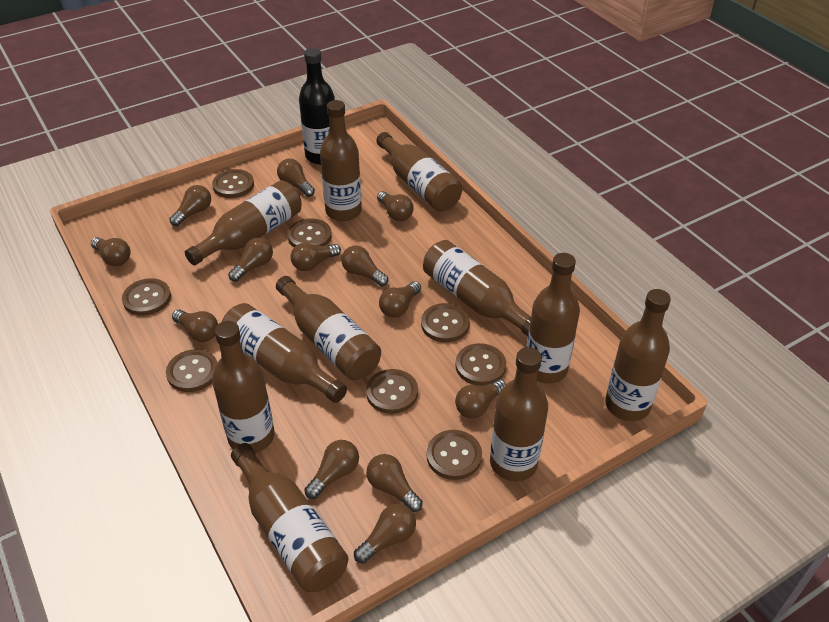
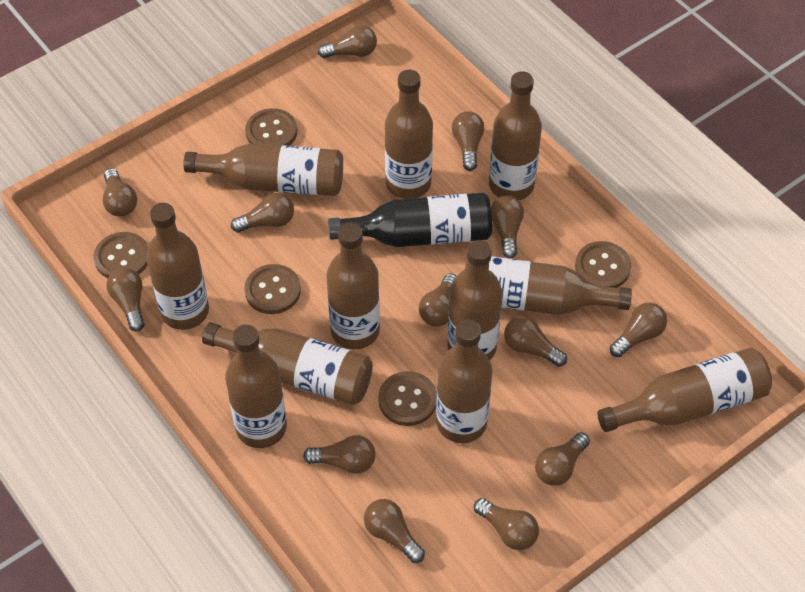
brown button: 8 -> 5

